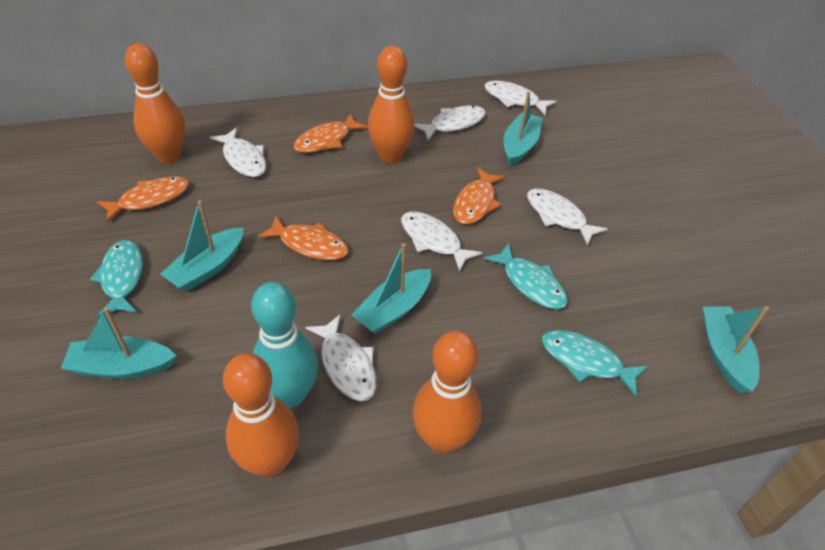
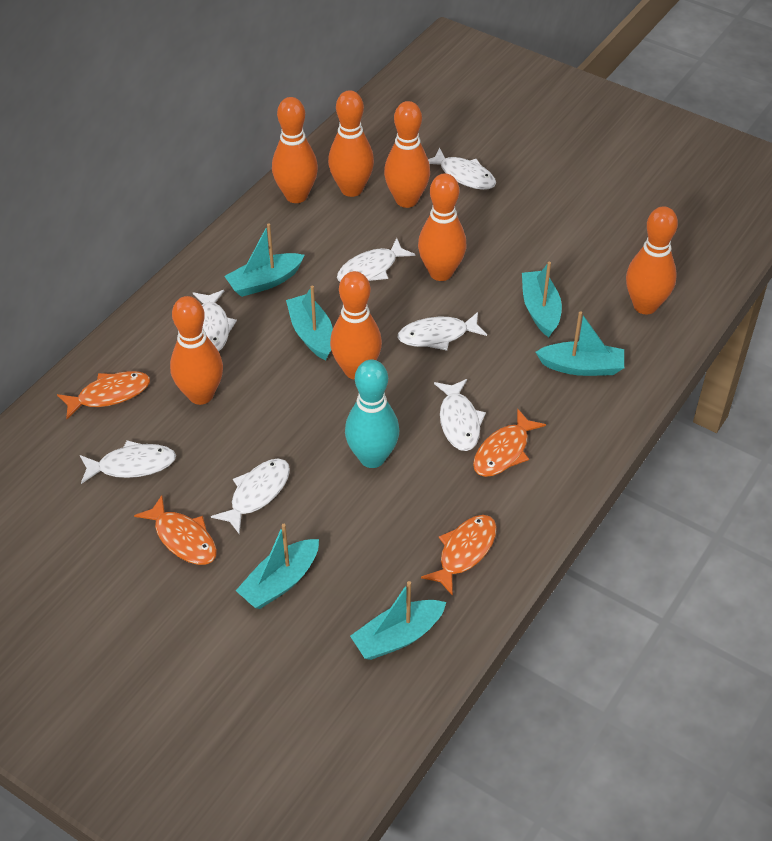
orange bowling pin: 4 -> 7
turquoise boat: 5 -> 6
turquoise fish: 3 -> 0
white fish: 6 -> 7

